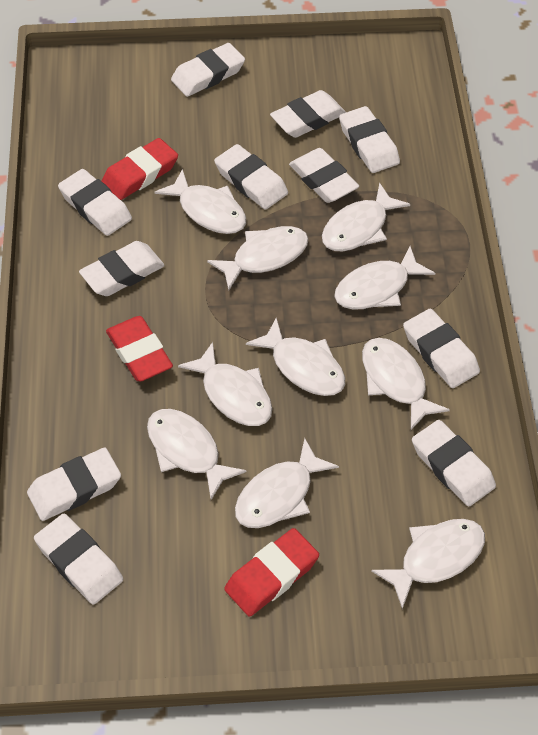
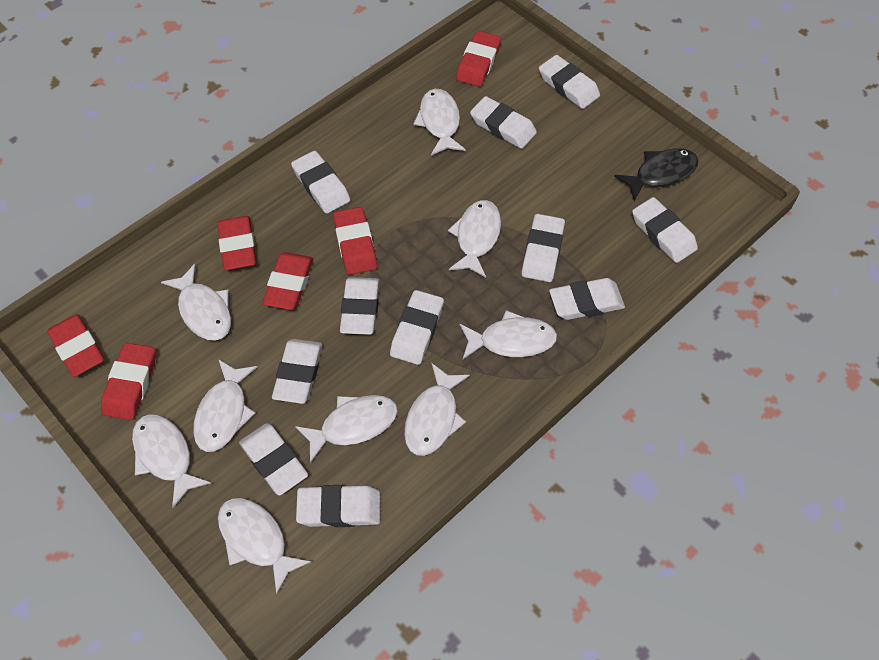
black fish: 0 -> 1
red eraser: 3 -> 6
white fish: 10 -> 9

